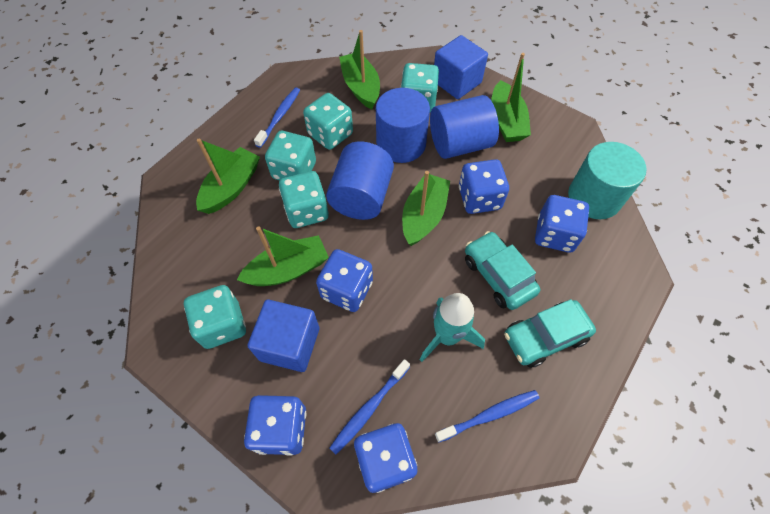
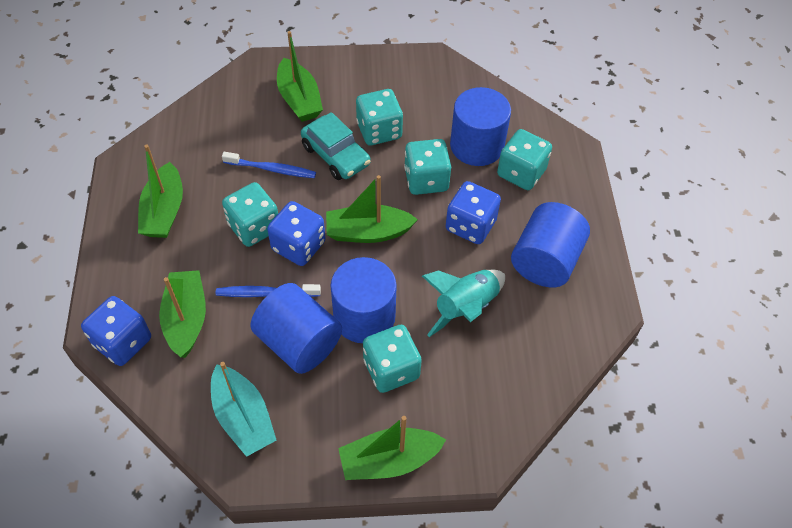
blue cube: 2 -> 0
blue cylinder: 3 -> 4
blue dice: 5 -> 3
blue toothbrush: 3 -> 2
turquoise boat: 0 -> 1
turquoise car: 2 -> 1
turquoise cylinder: 1 -> 0

